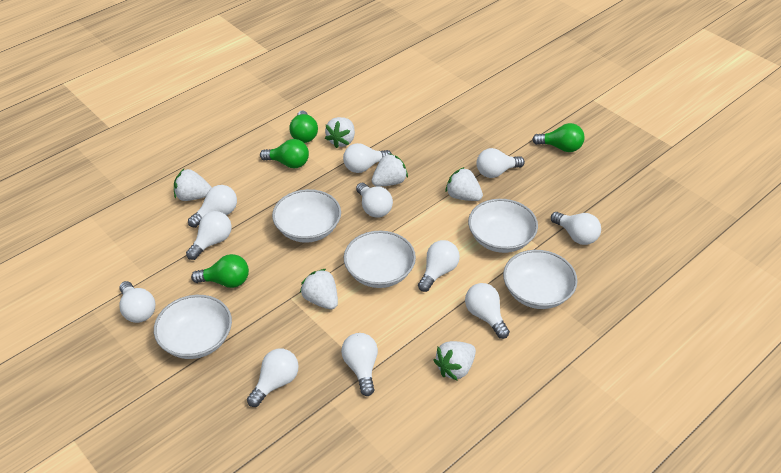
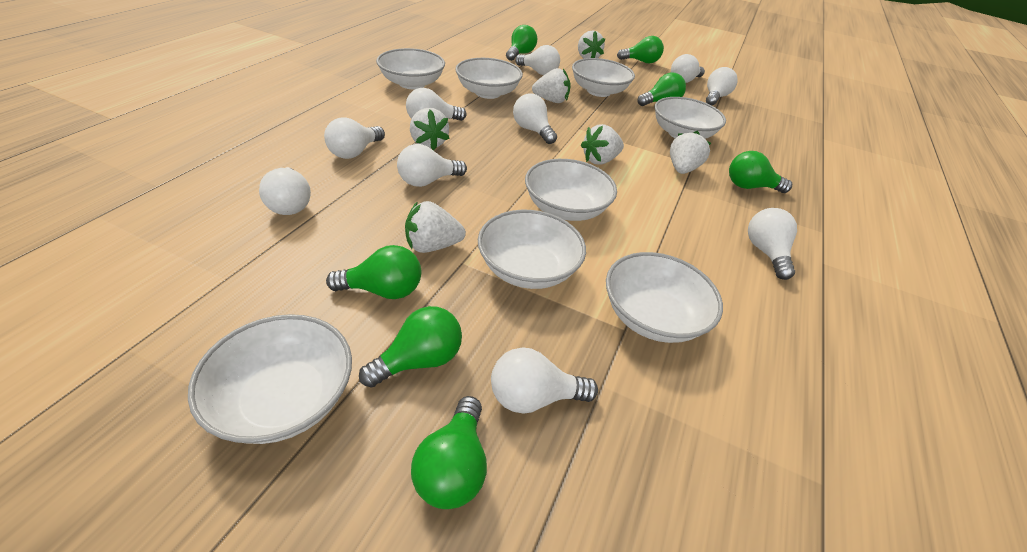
green light bulb: 4 -> 7
white bowl: 5 -> 8
white light bulb: 11 -> 10

